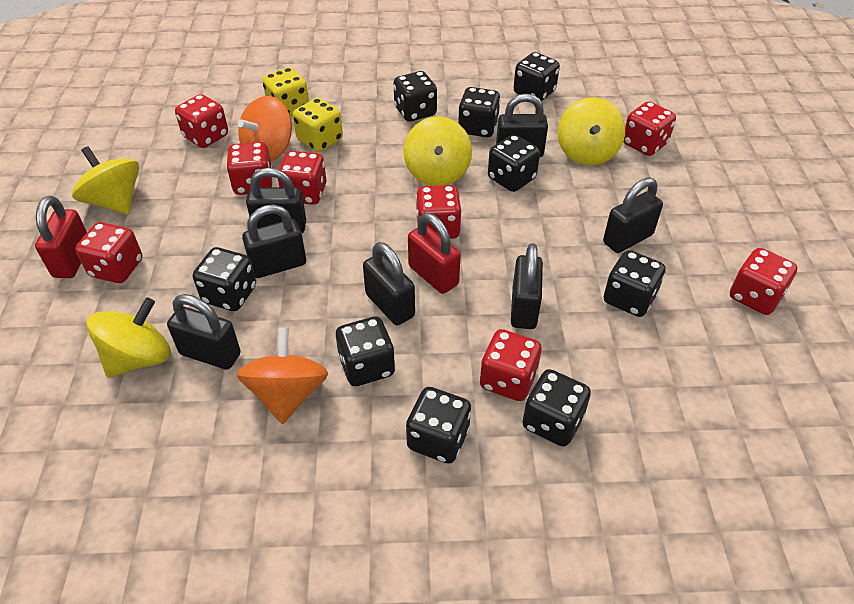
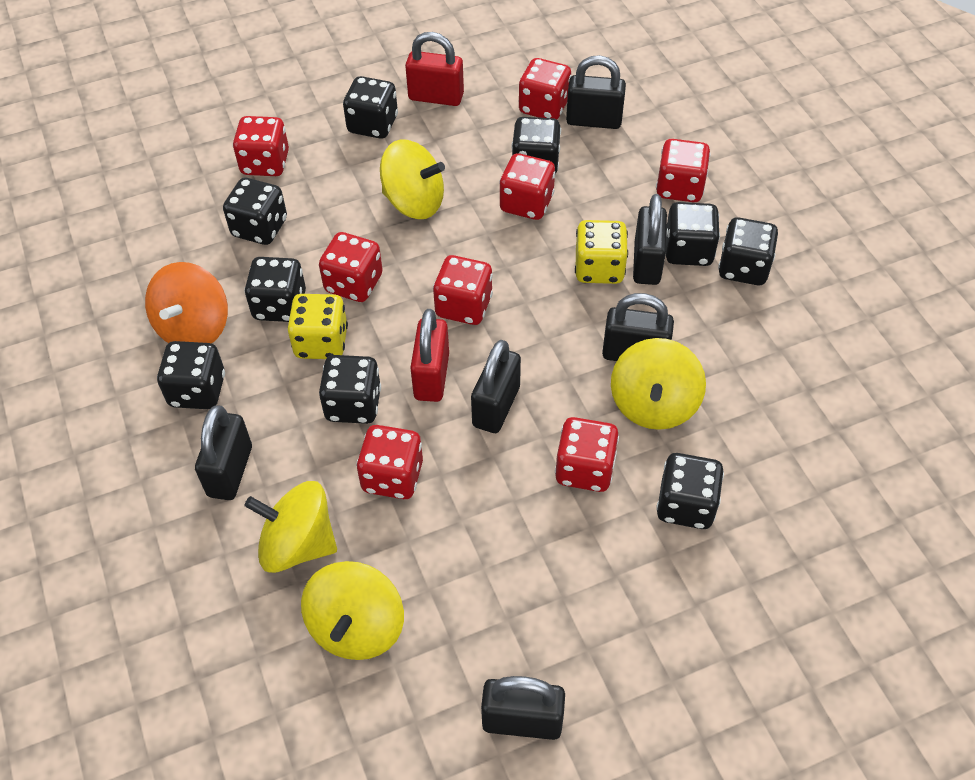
black padlock: 7 -> 6
orange spinning top: 2 -> 1

